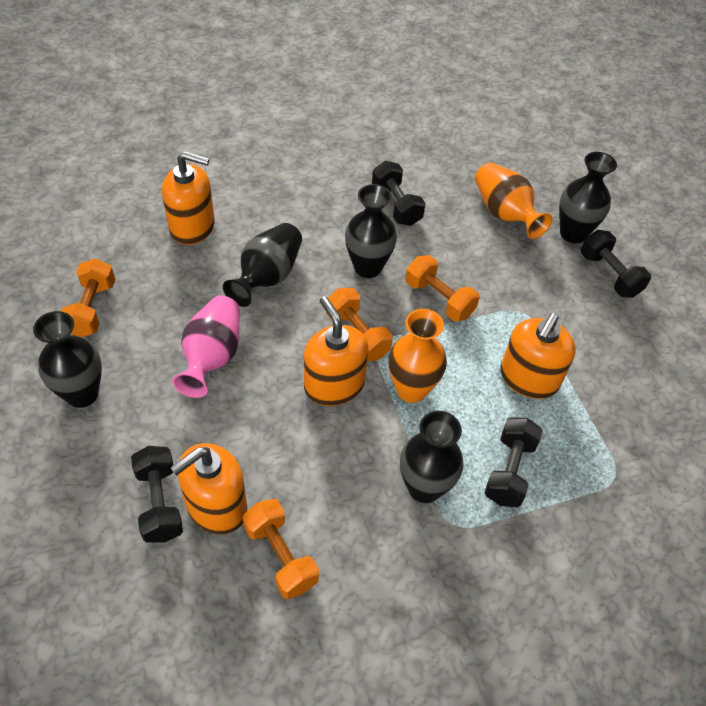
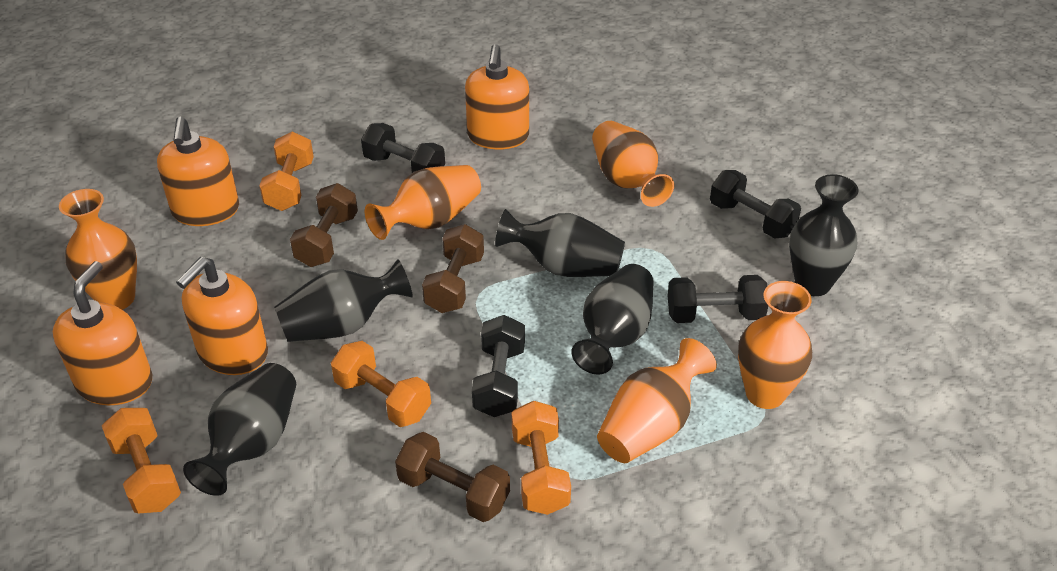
brown dumbbell: 0 -> 3
orange vase: 2 -> 5
pink vase: 1 -> 0

